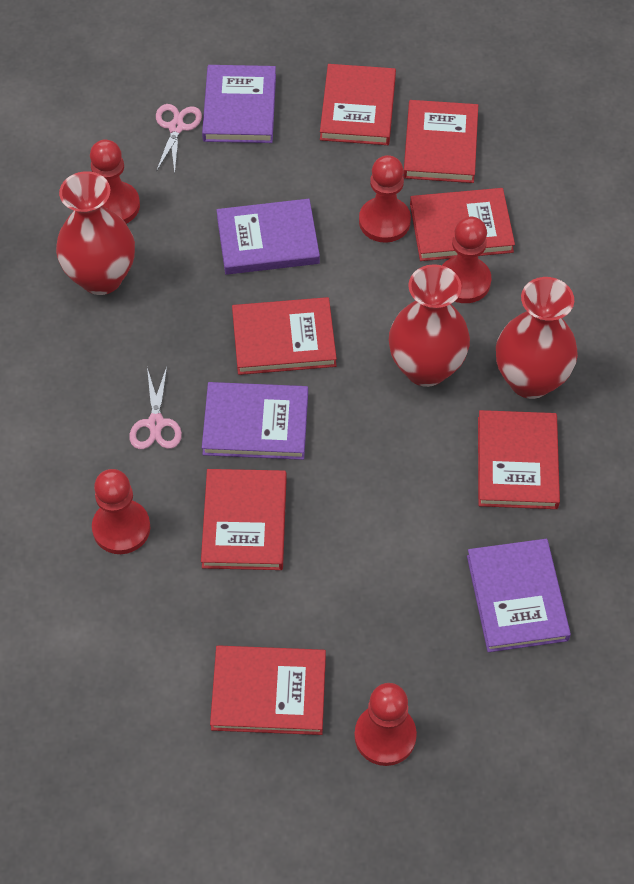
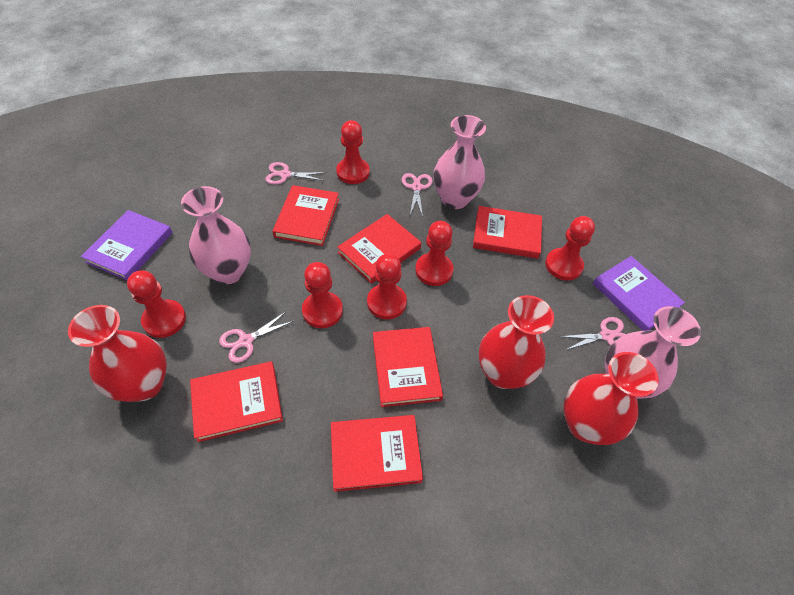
pink scissors: 2 -> 4
pink vase: 0 -> 3
purple book: 4 -> 2
red book: 7 -> 6
red pawn: 5 -> 6

